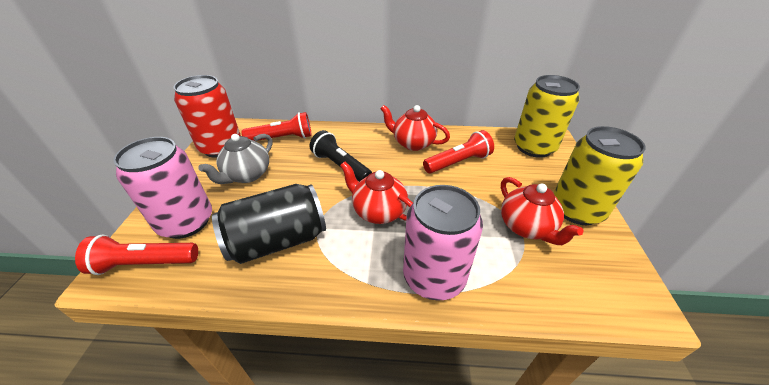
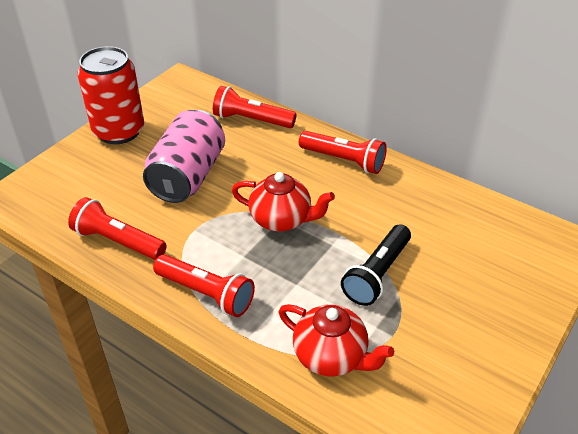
black can: 1 -> 0
grey teapot: 1 -> 0
pink can: 2 -> 1
red flashlight: 3 -> 4
red teapot: 3 -> 2
yellow can: 2 -> 0

